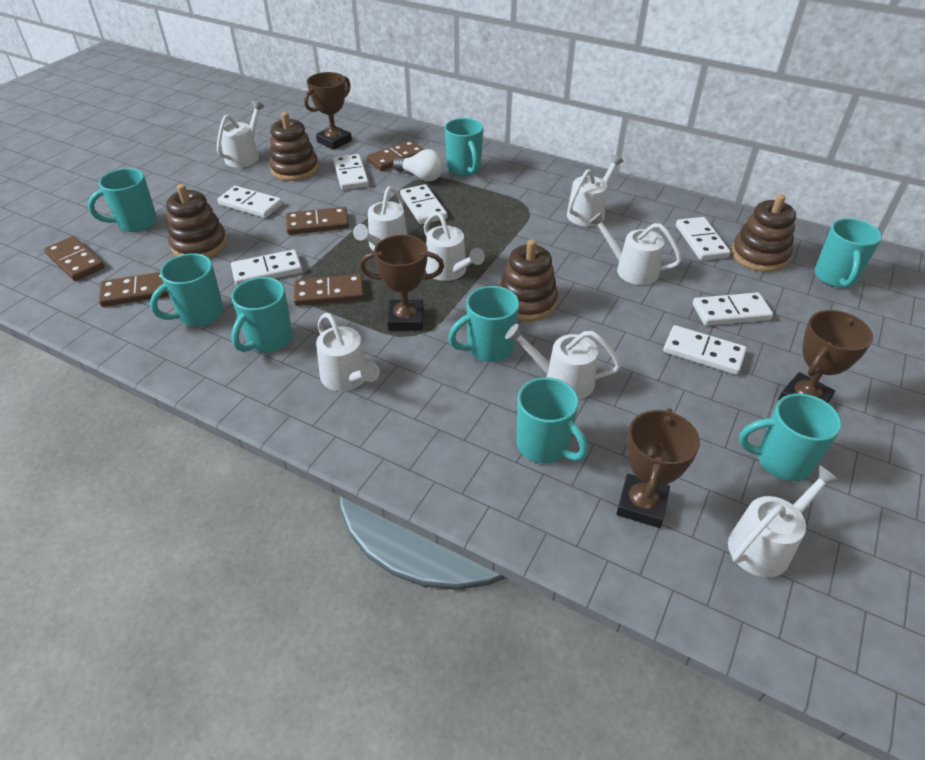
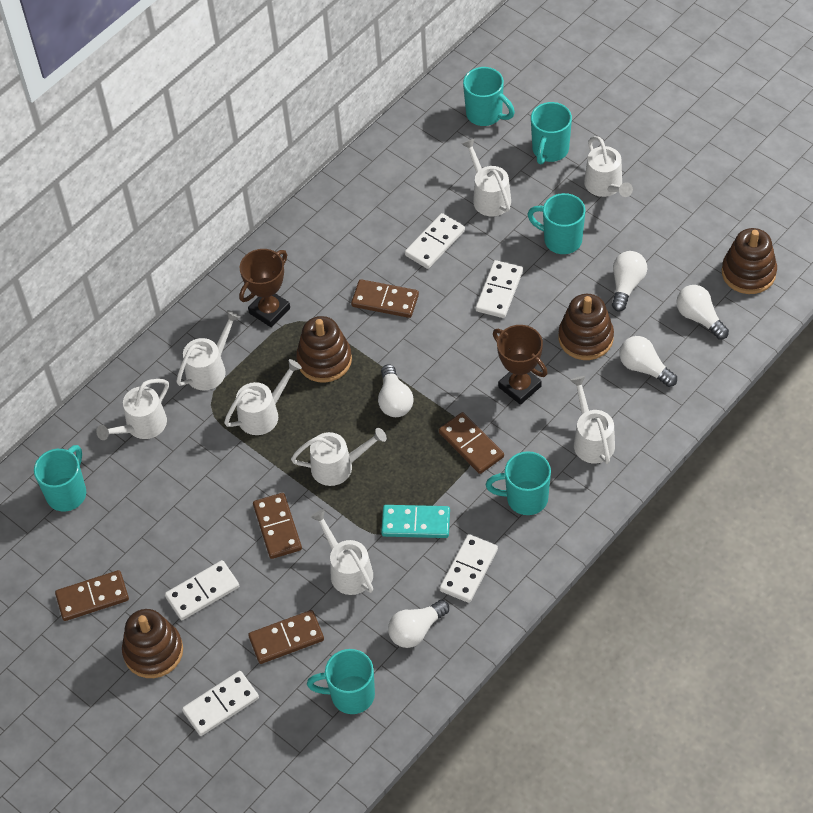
brown trophy: 4 -> 2
turquoise domino: 0 -> 1
turquoise mug: 8 -> 6
white domino: 7 -> 5
white light bulb: 1 -> 5

